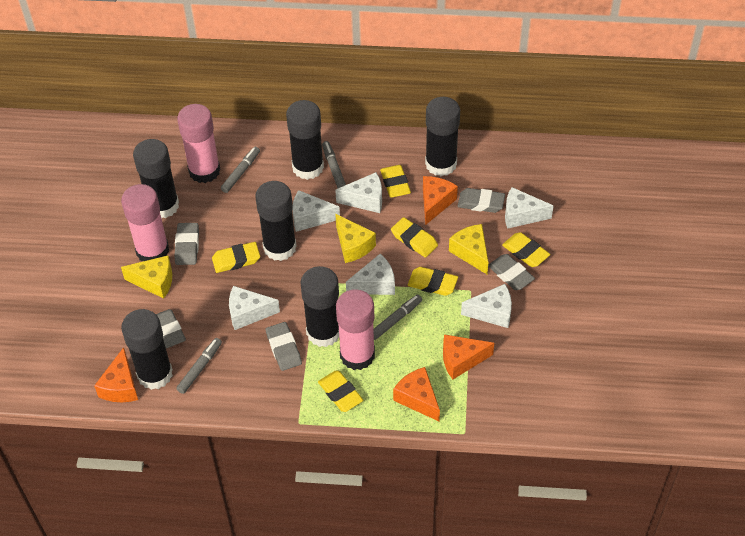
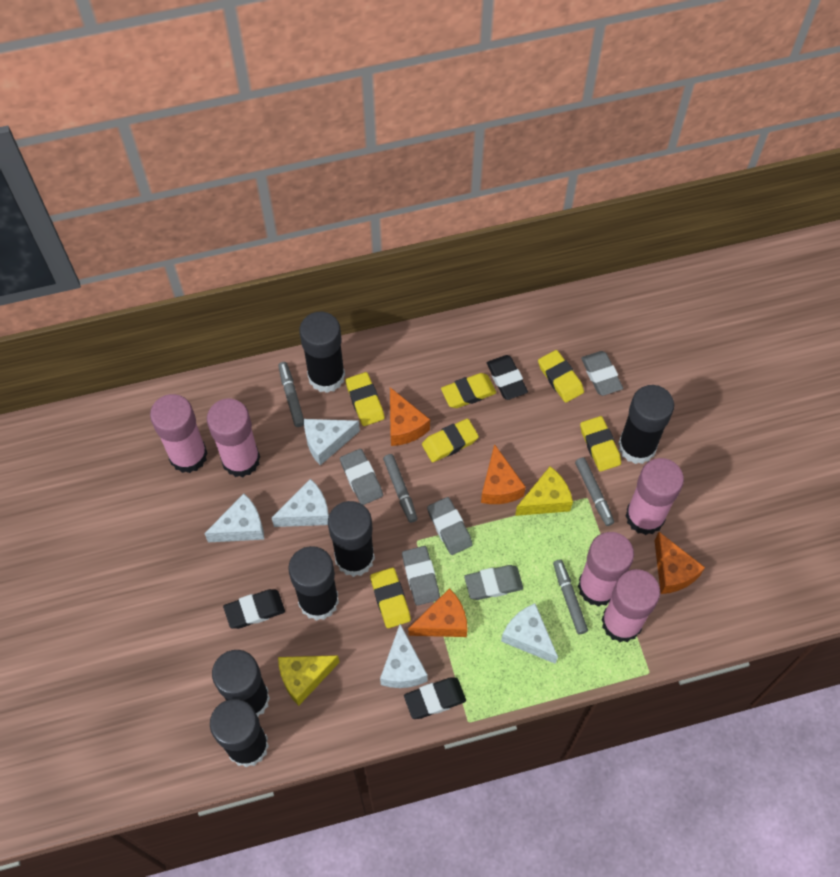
black eraser: 0 -> 3
pink glue stick: 3 -> 5
white cheese: 6 -> 5
yellow cheese: 3 -> 2

